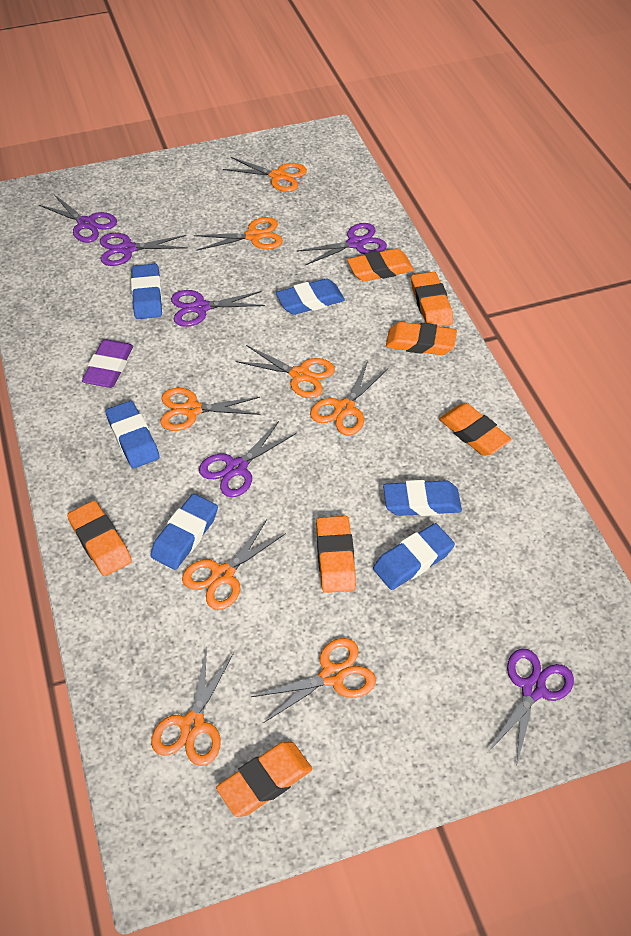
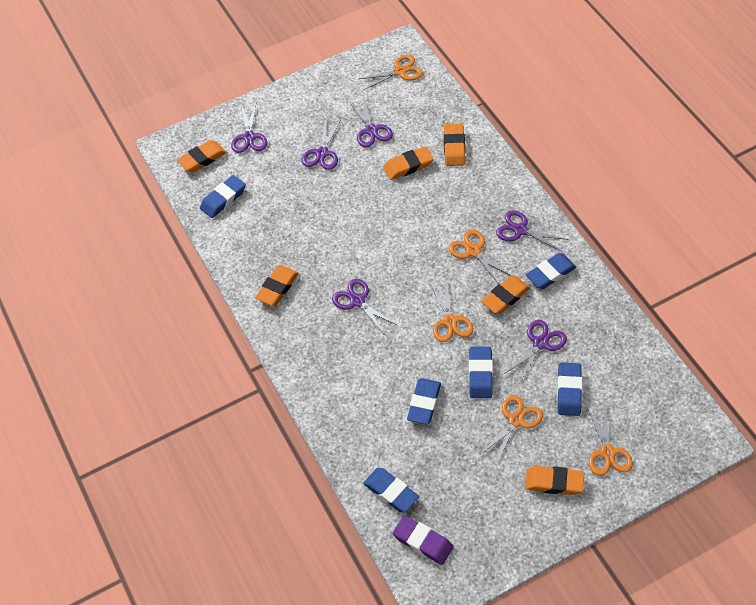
orange eraser: 7 -> 6
orange scissors: 8 -> 5

